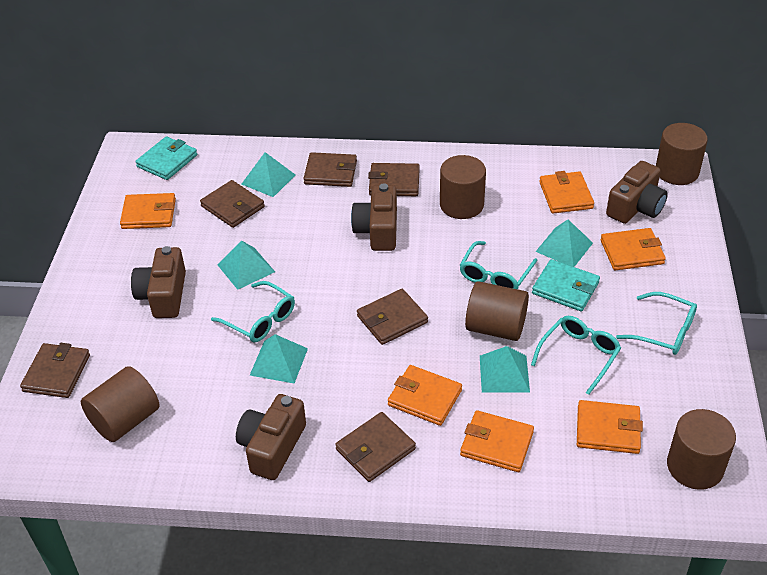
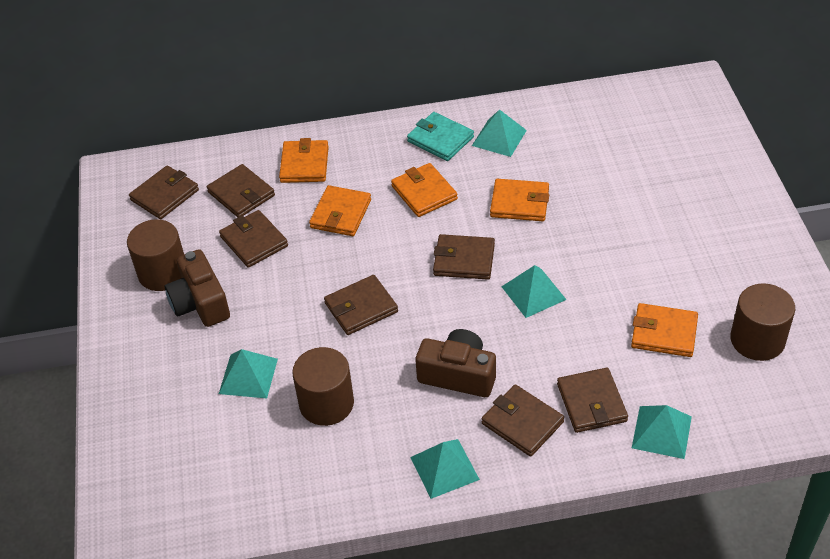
brown camera: 4 -> 2
brown cylinder: 5 -> 3
brown wallet: 6 -> 7
orange wallet: 6 -> 5
turquoise glasses: 4 -> 0
turquoise wallet: 2 -> 1

